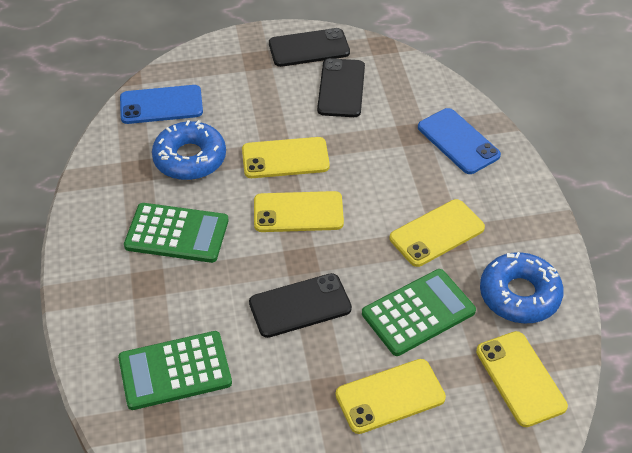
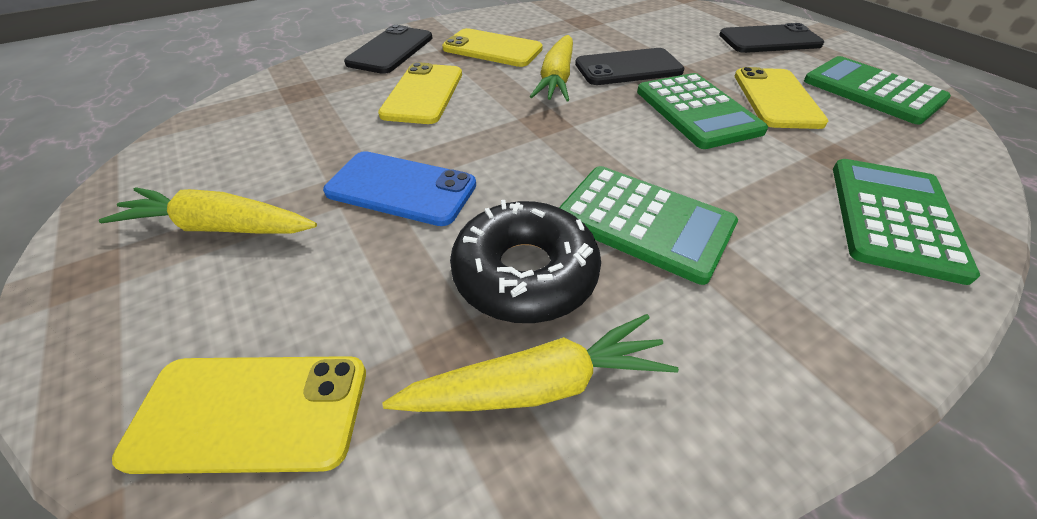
black donut: 0 -> 1
blue donut: 2 -> 0
blue phone: 2 -> 1
green calculator: 3 -> 4
yellow carrot: 0 -> 3
yellow phone: 5 -> 4

